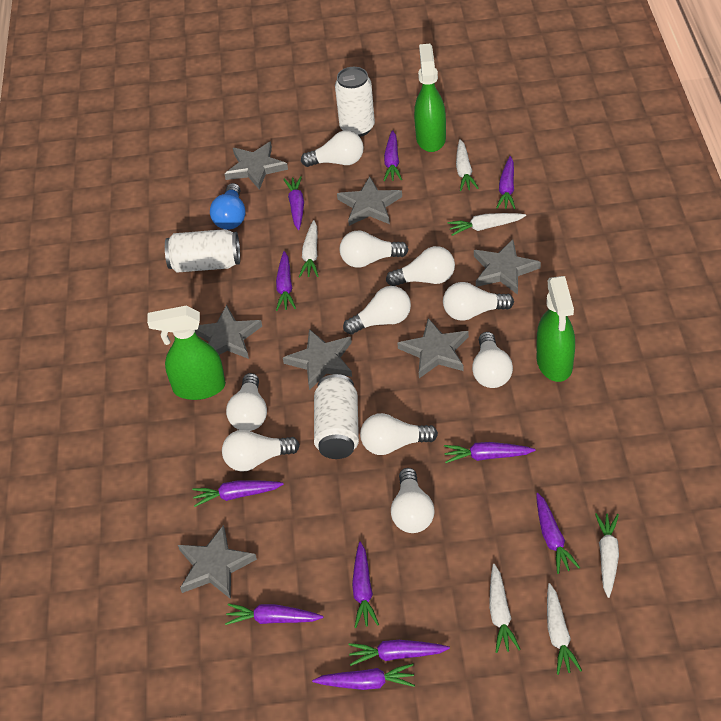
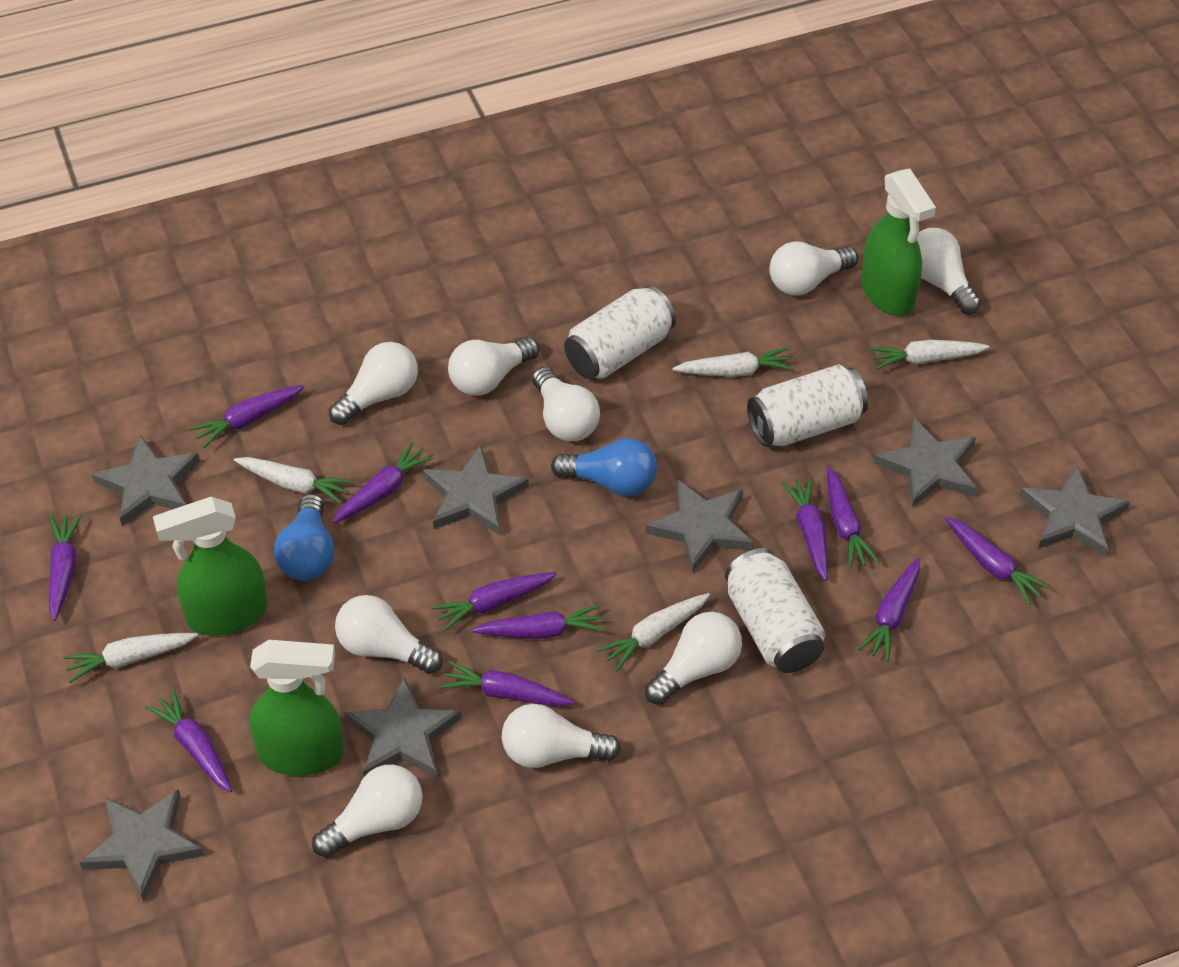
blue light bulb: 1 -> 2
white carrot: 6 -> 5
white light bulb: 10 -> 9

